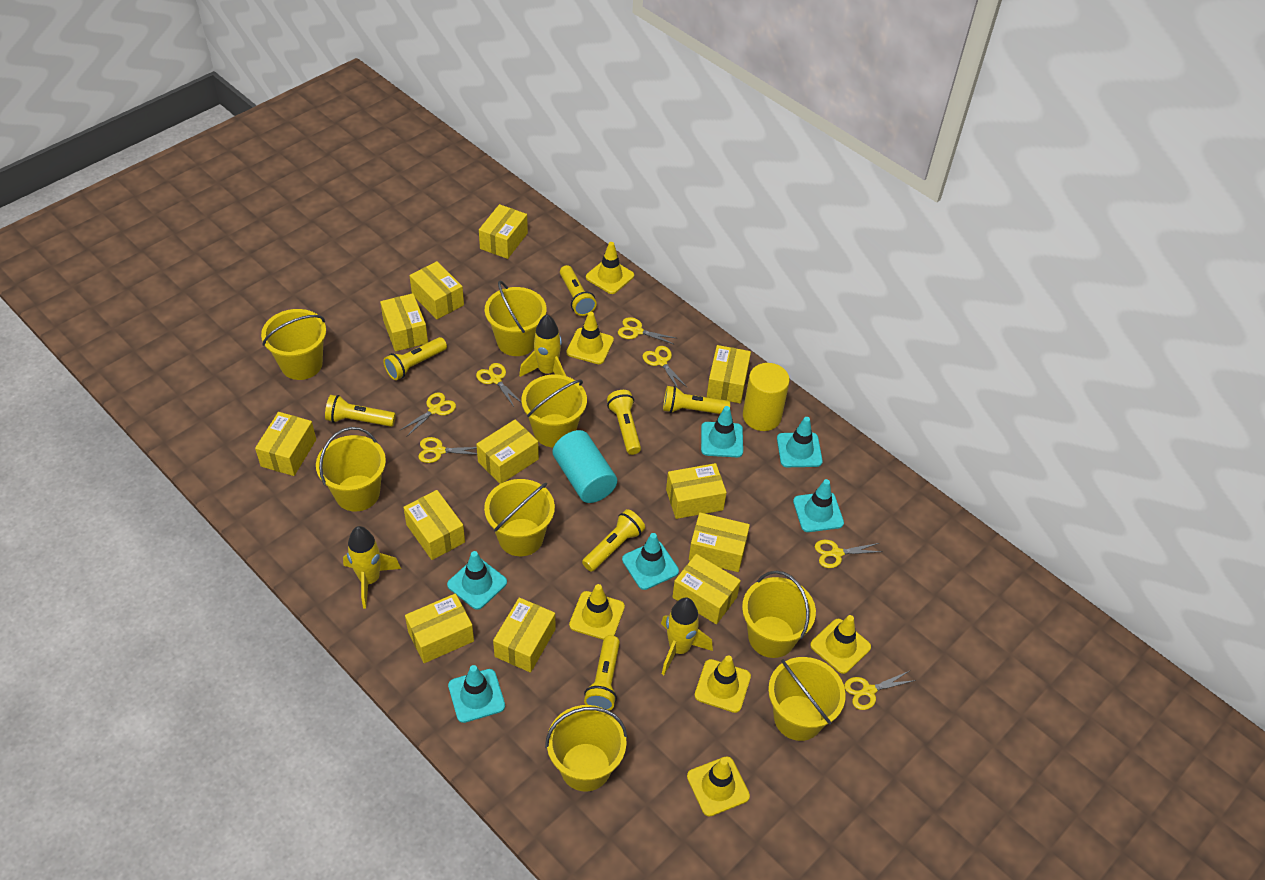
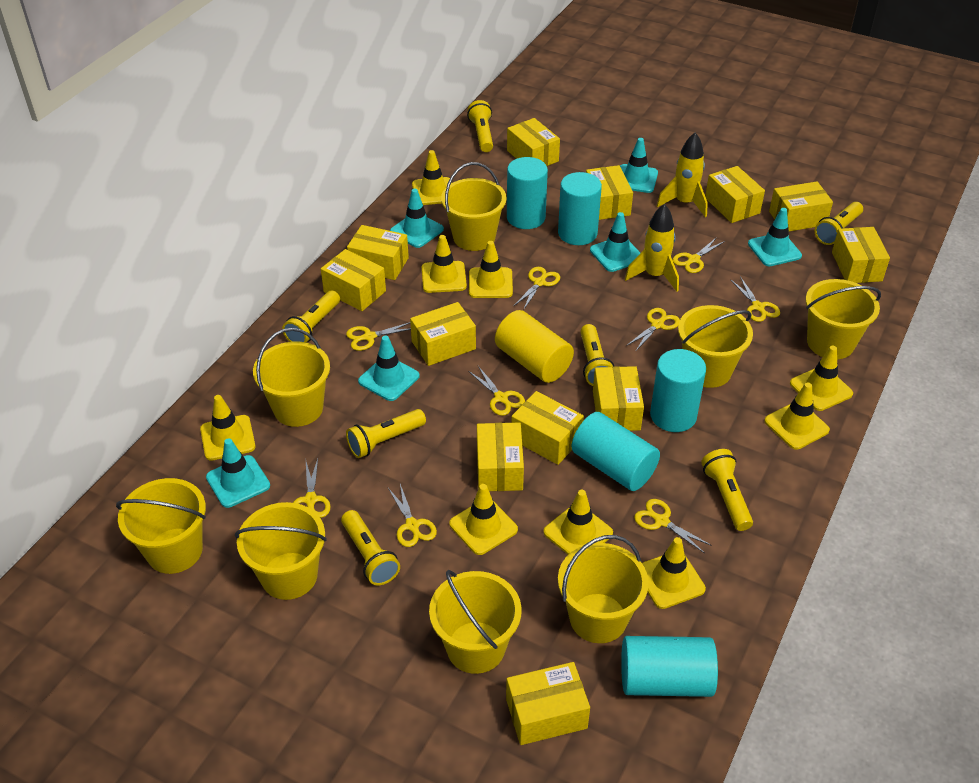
turquoise cylinder: 1 -> 5
yellow rocket: 3 -> 2
yellow scissors: 7 -> 9
yellow traffic cone: 6 -> 9

